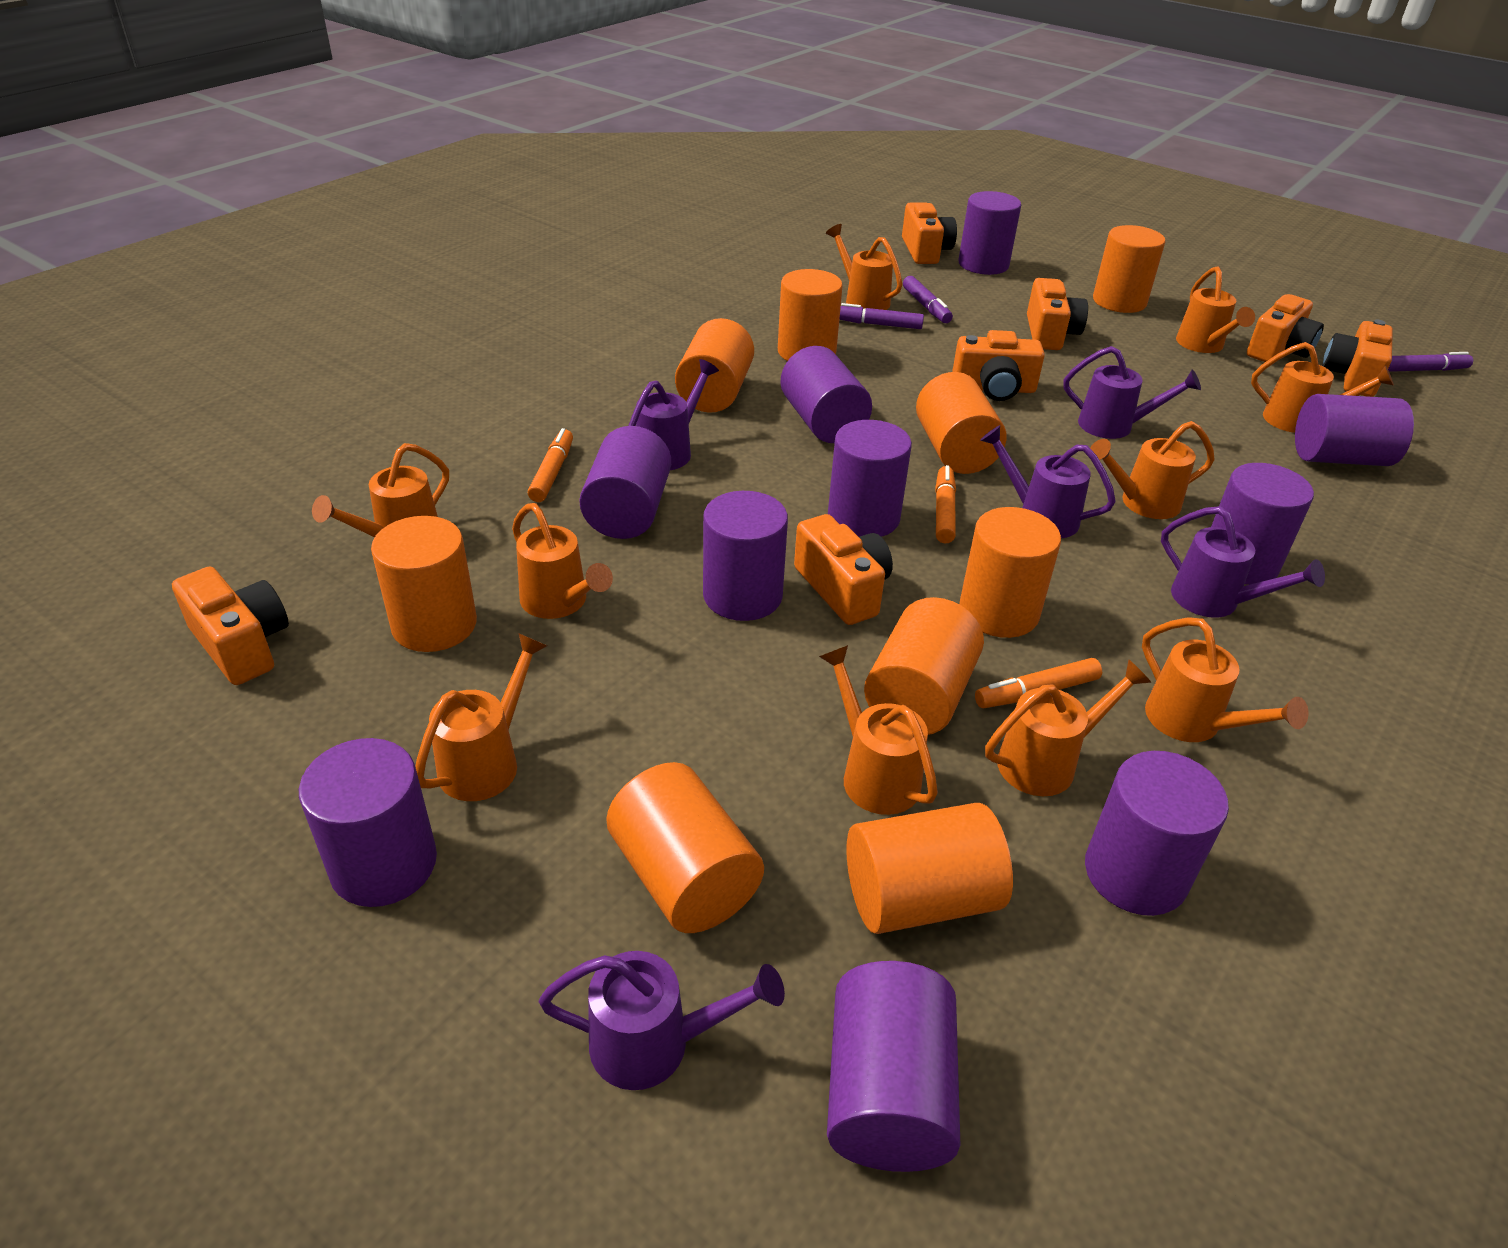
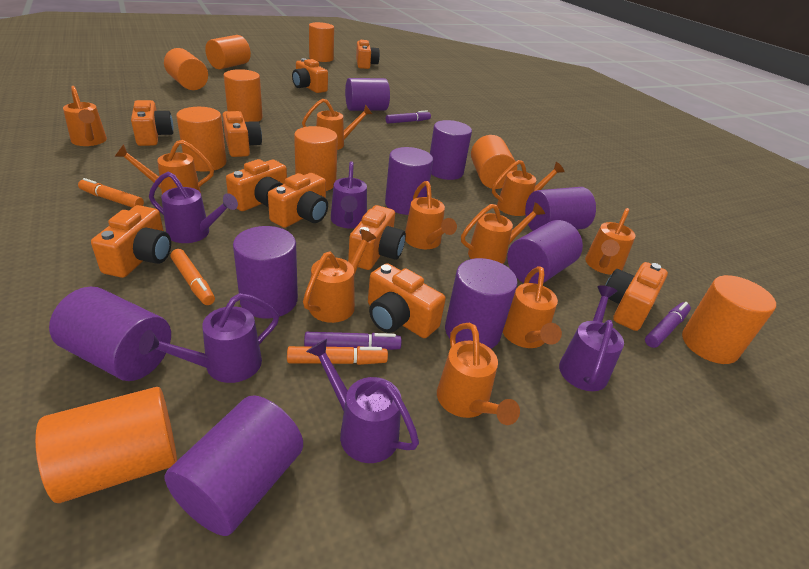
orange camera: 7 -> 10
purple cylinder: 10 -> 9

